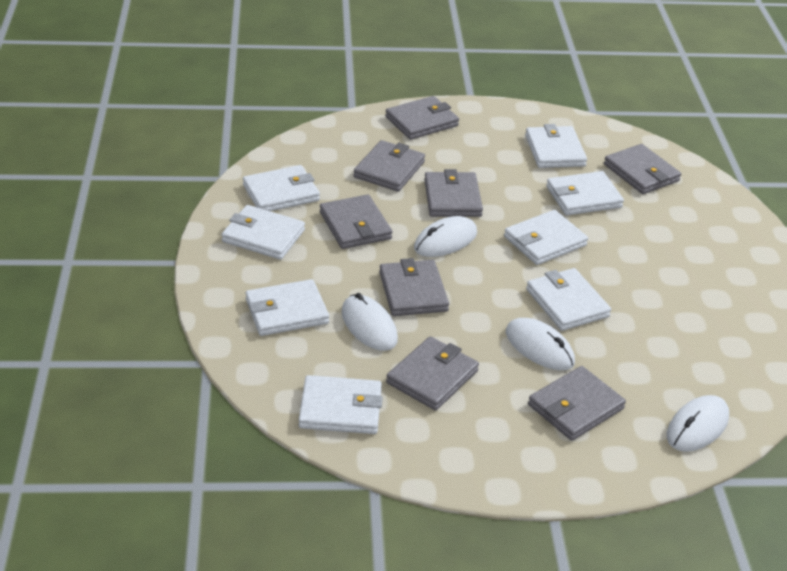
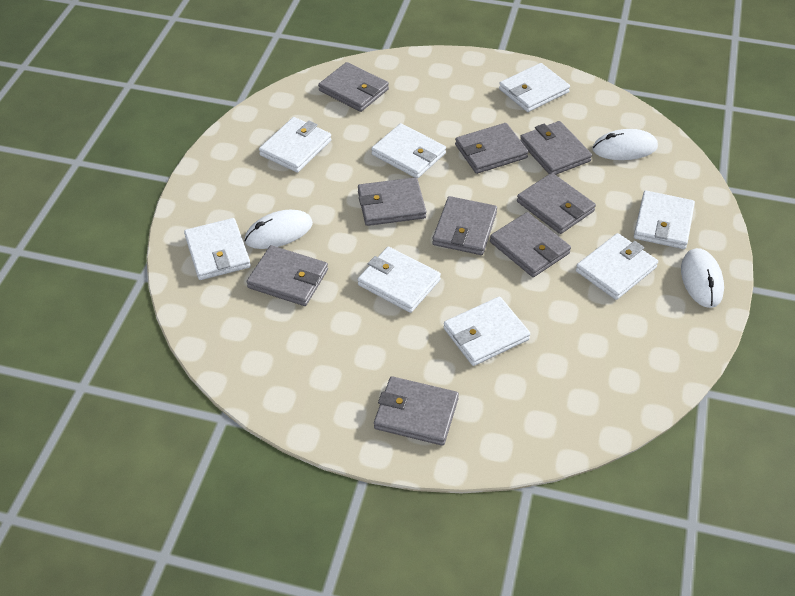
grey wallet: 8 -> 9
white mouse: 4 -> 3

